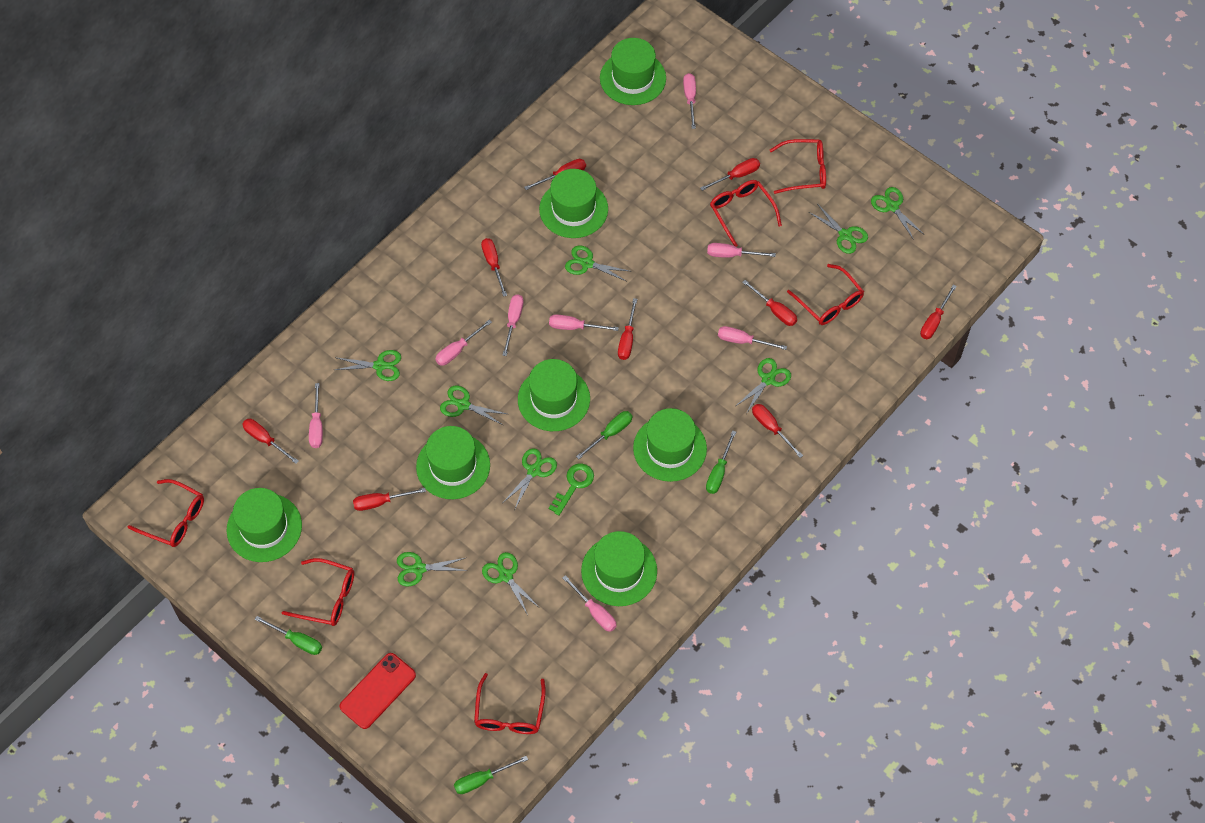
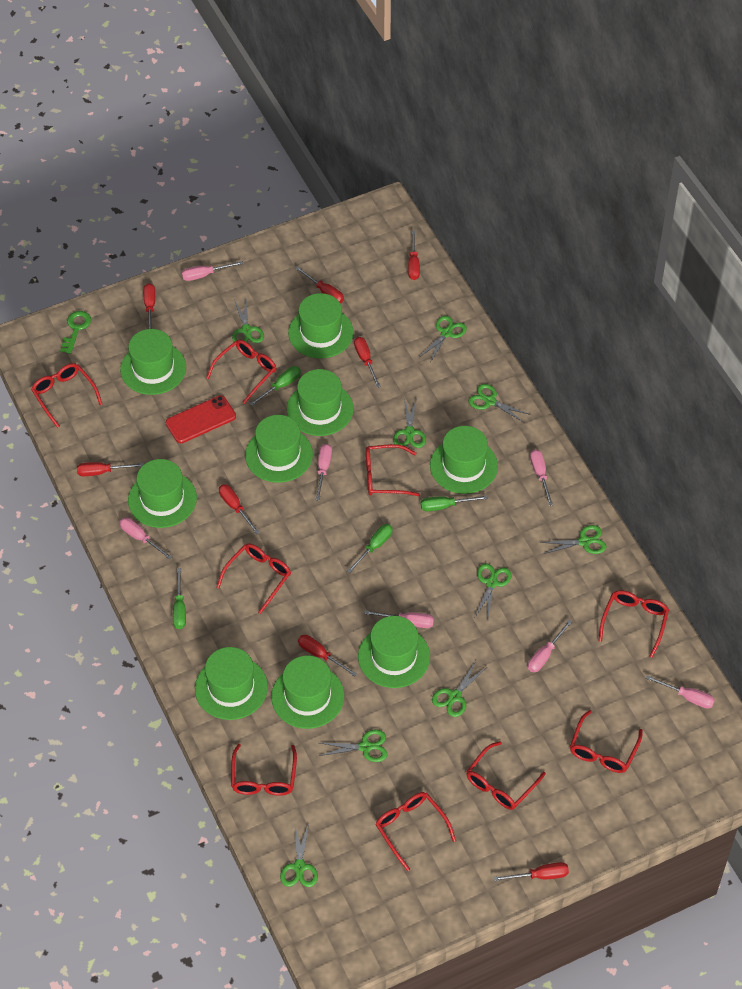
green hat: 7 -> 9
pink screwdriver: 8 -> 7
red glasses: 6 -> 9
red screwdriver: 9 -> 8

